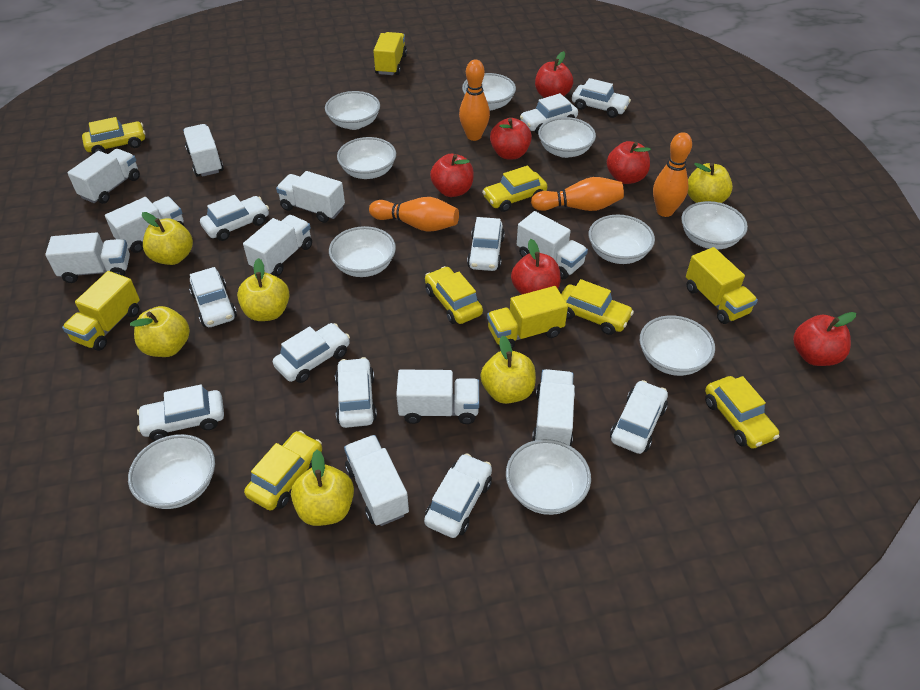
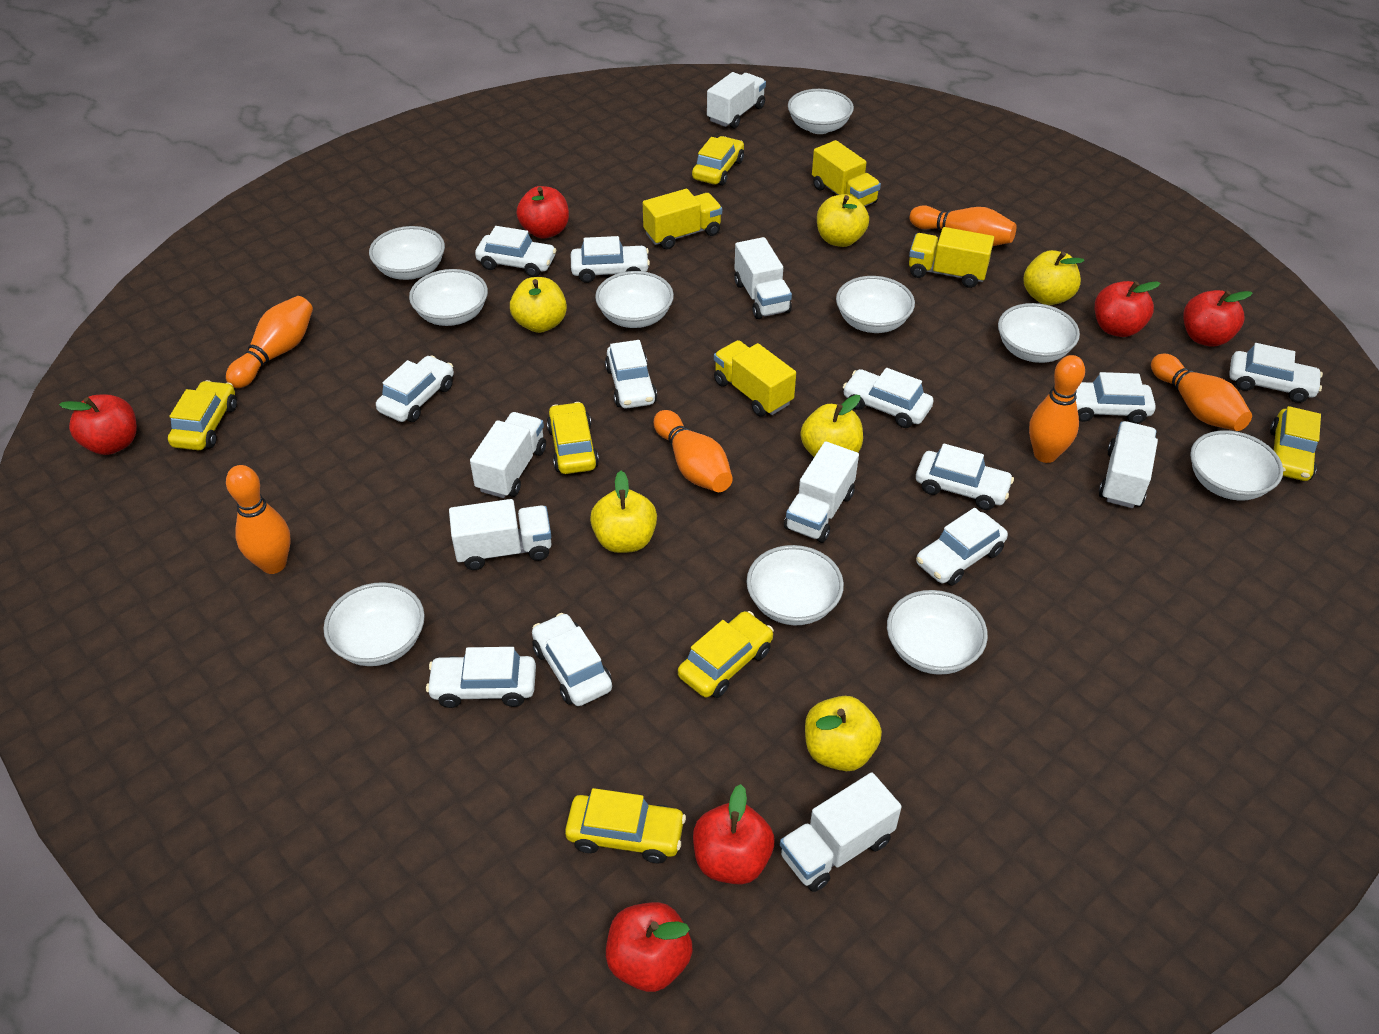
orange bowling pin: 4 -> 6
white car: 10 -> 11
white truck: 10 -> 7

